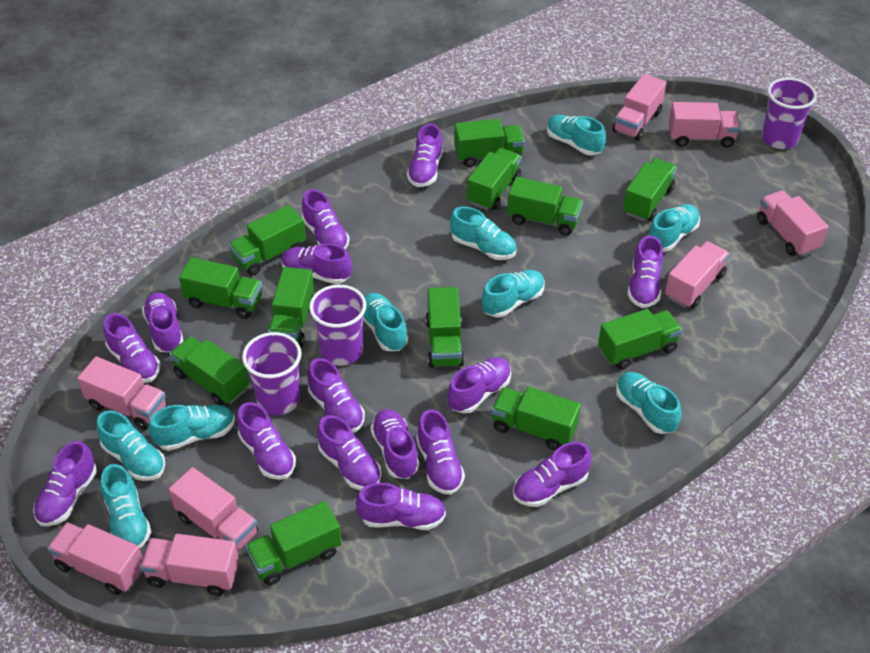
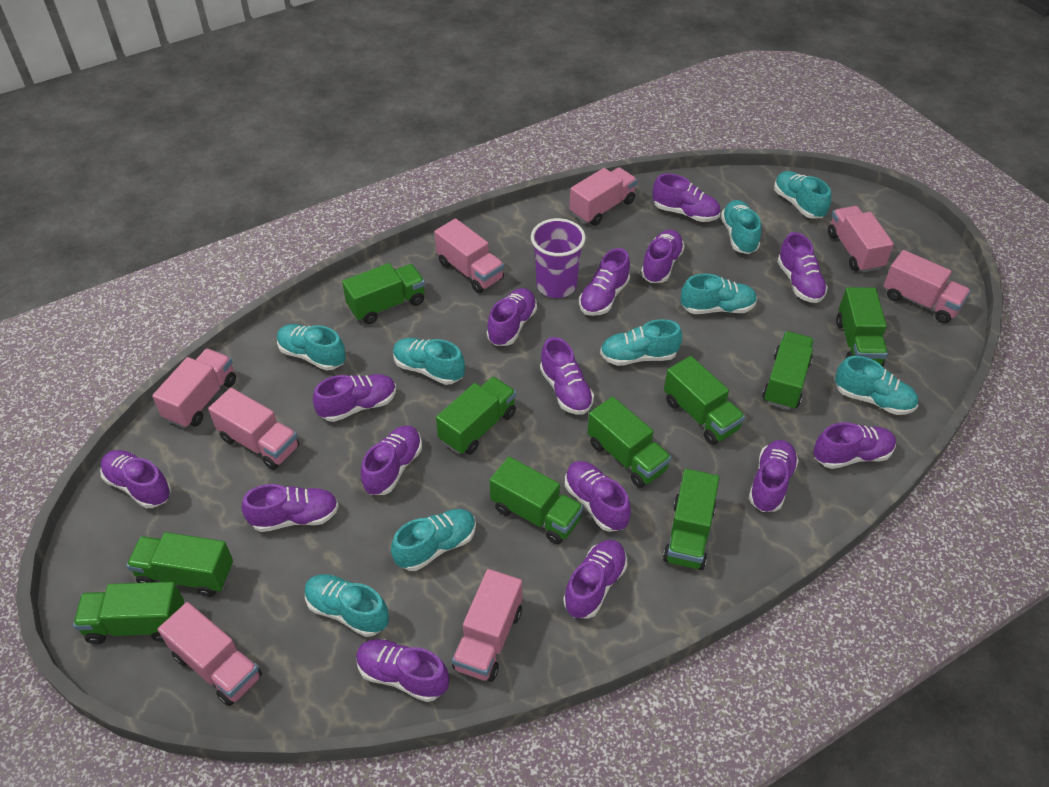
green truck: 12 -> 10
purple cup: 3 -> 1

